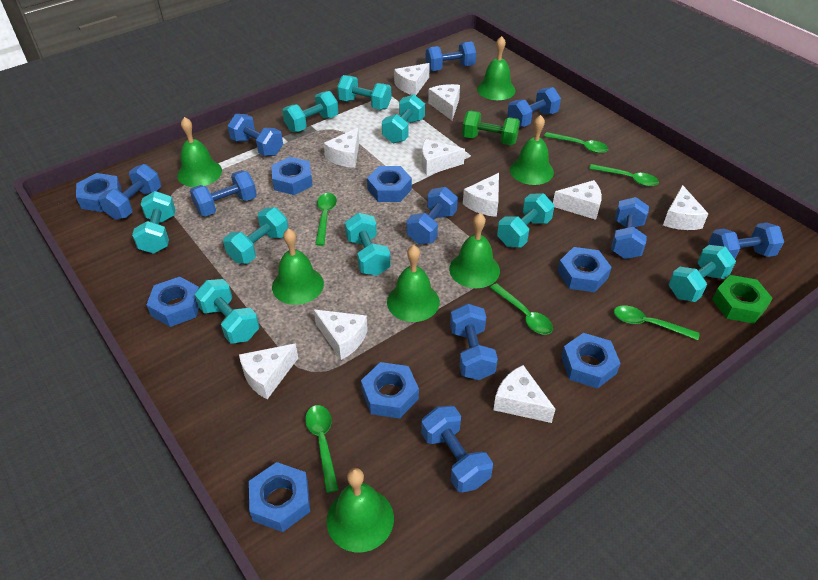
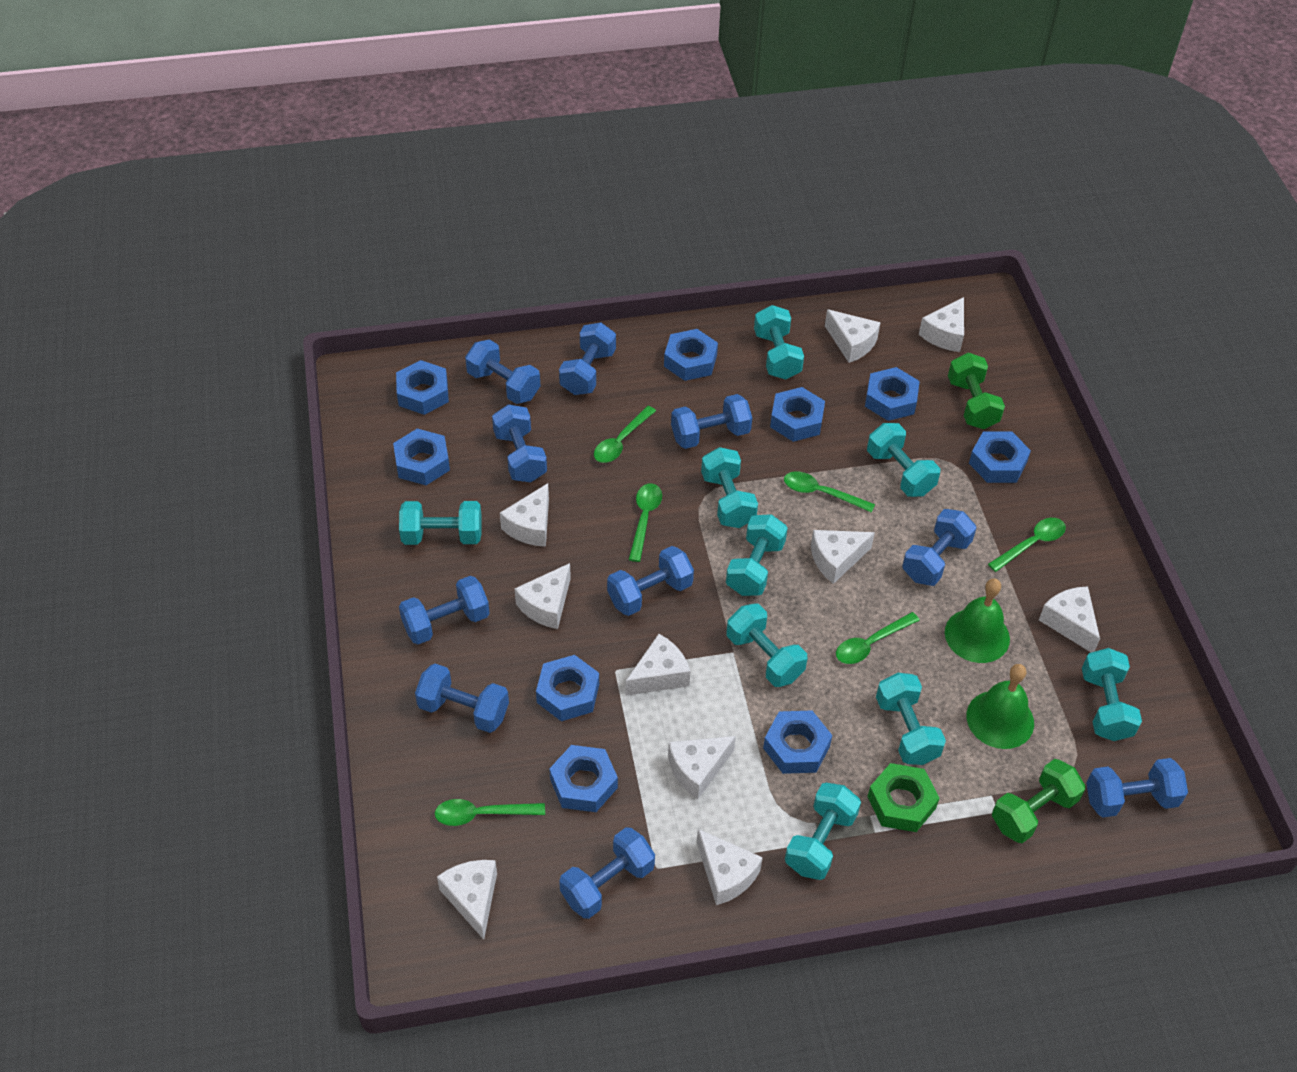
blue nut: 8 -> 9
green bell: 7 -> 2
green dumbbell: 1 -> 2

